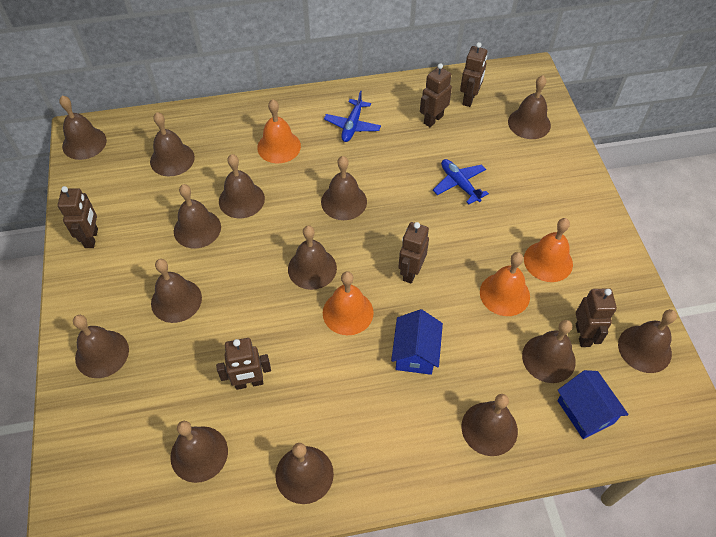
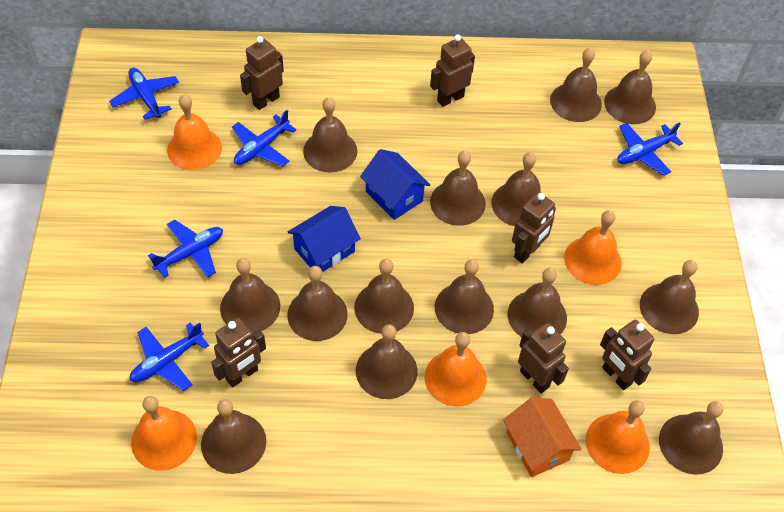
blue plane: 2 -> 5
orange bell: 4 -> 5
orange house: 0 -> 1

